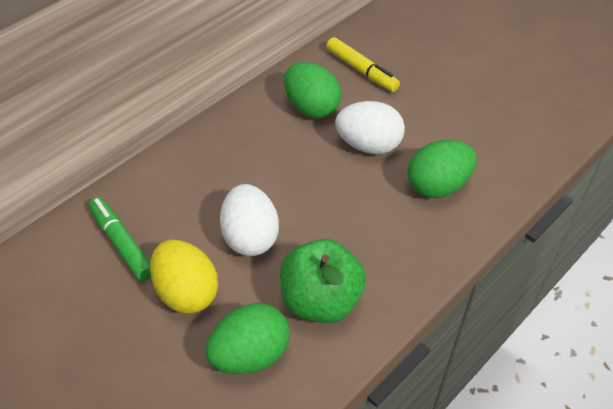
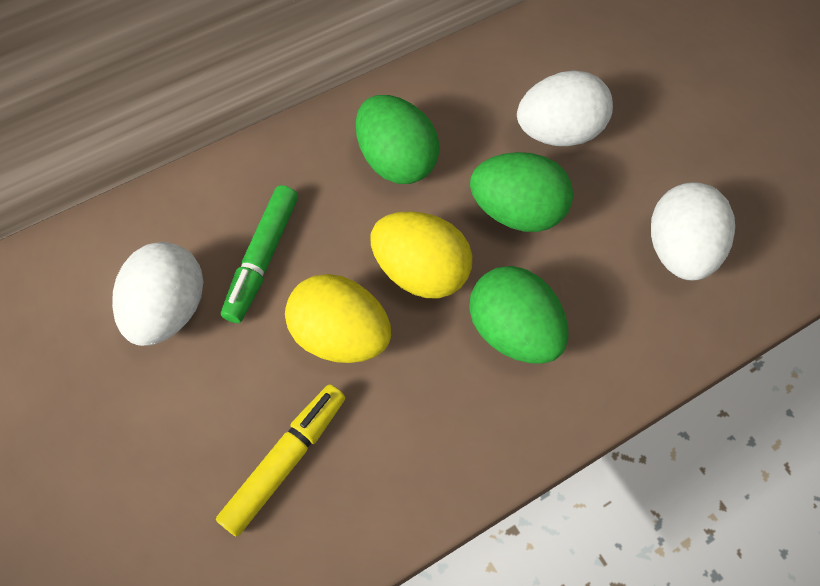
green apple: 1 -> 0
white egg: 2 -> 3
yellow egg: 1 -> 2

